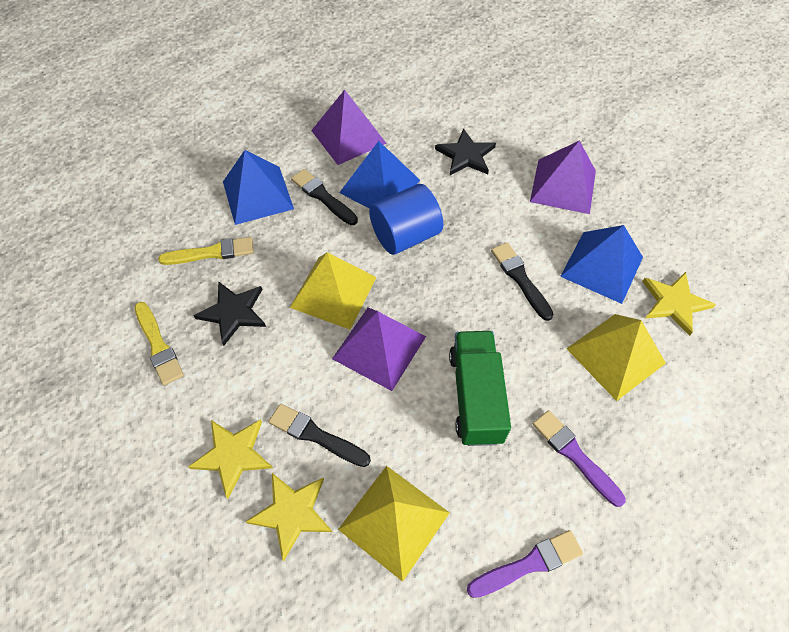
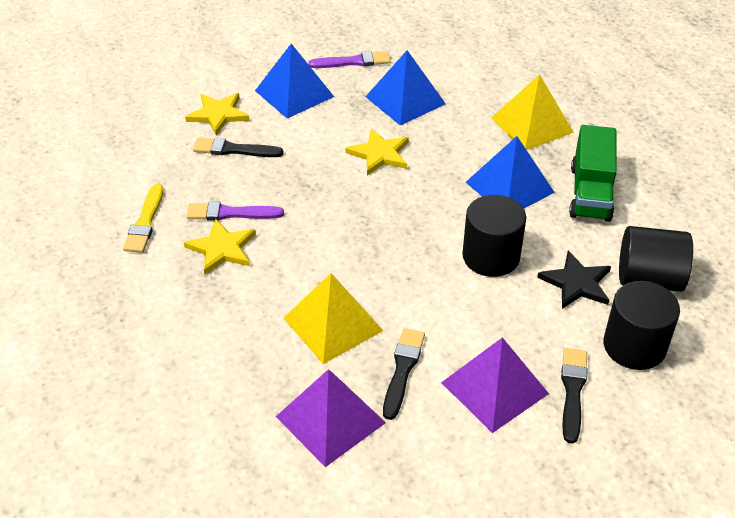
black cylinder: 0 -> 3
black star: 2 -> 1
blue cylinder: 1 -> 0
purple pyramid: 3 -> 2
yellow brush: 2 -> 1
yellow pyramid: 3 -> 2

